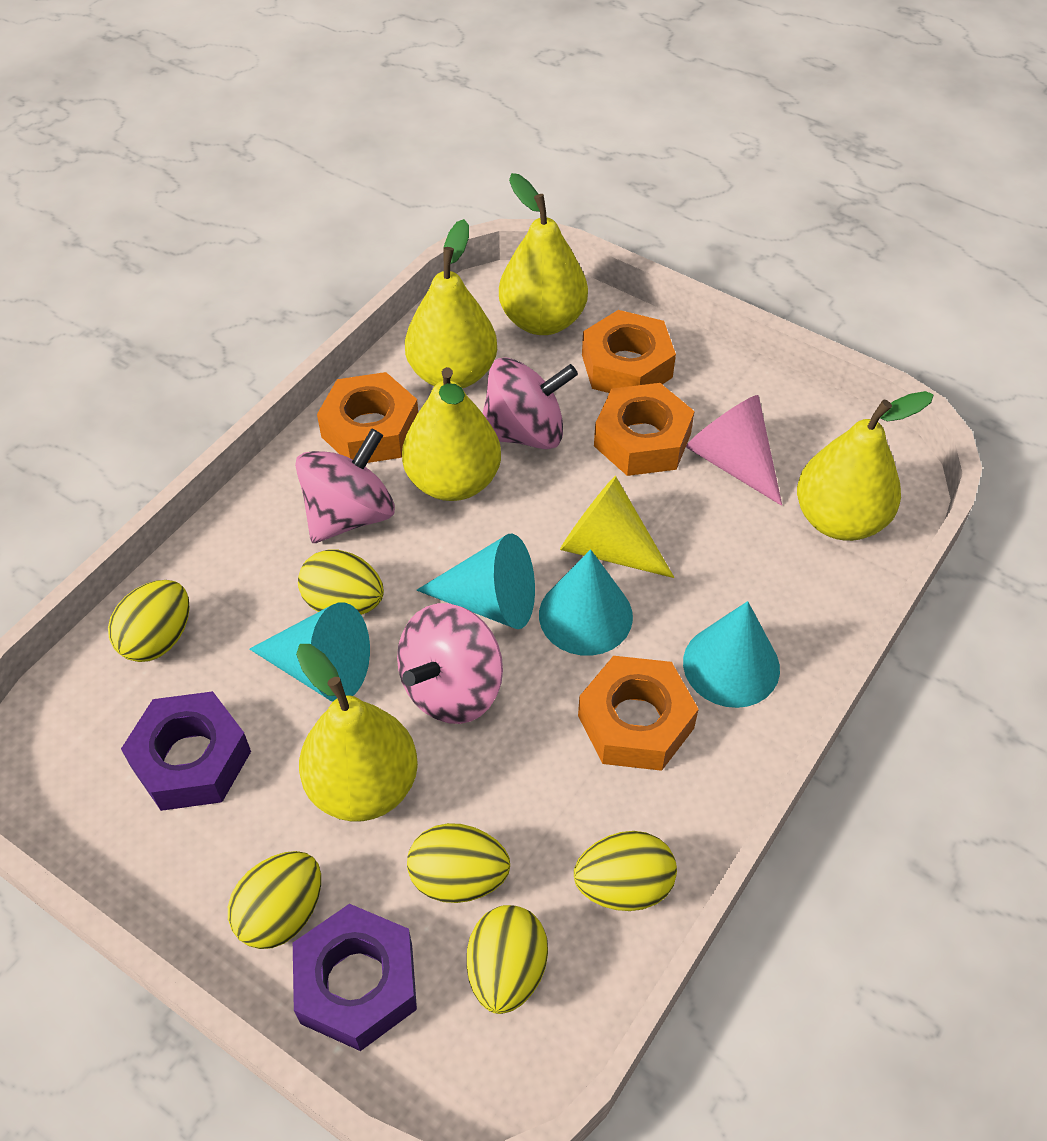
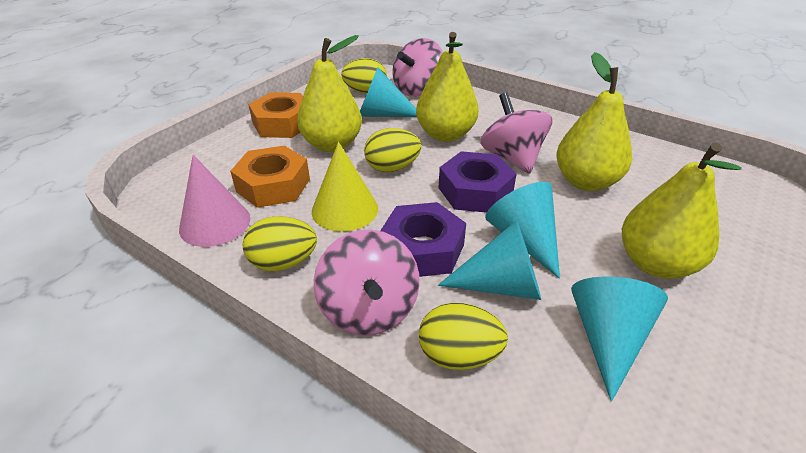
orange nut: 4 -> 2
yellow egg: 6 -> 4
yellow pear: 5 -> 4

